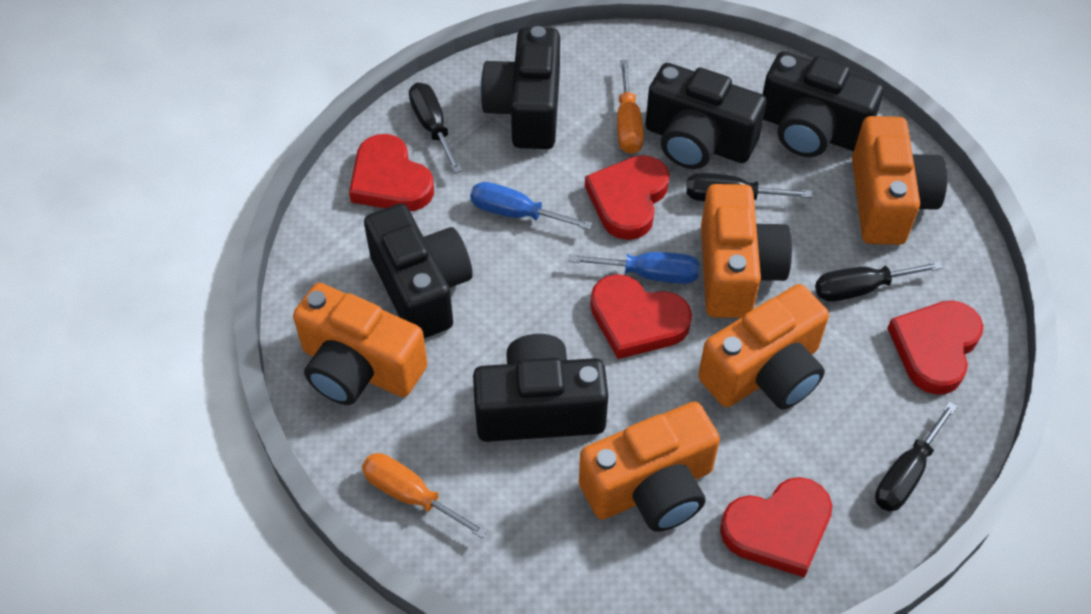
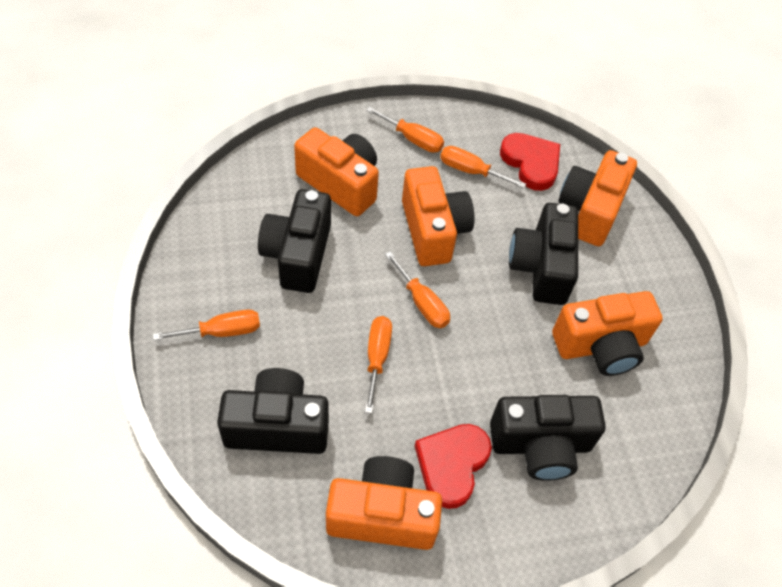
black camera: 5 -> 4
black screwdriver: 4 -> 0
blue screwdriver: 2 -> 0
orange screwdriver: 2 -> 5
red heart: 5 -> 2

